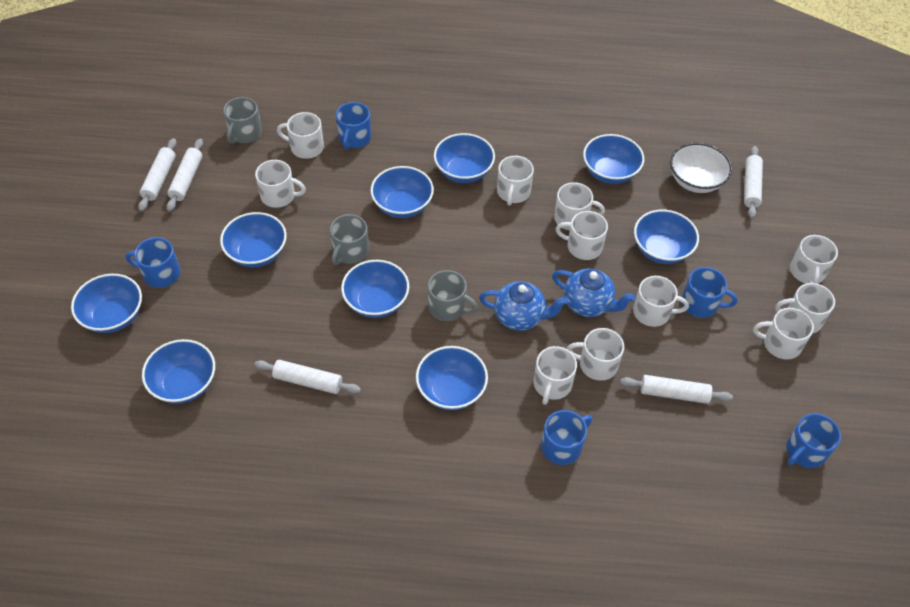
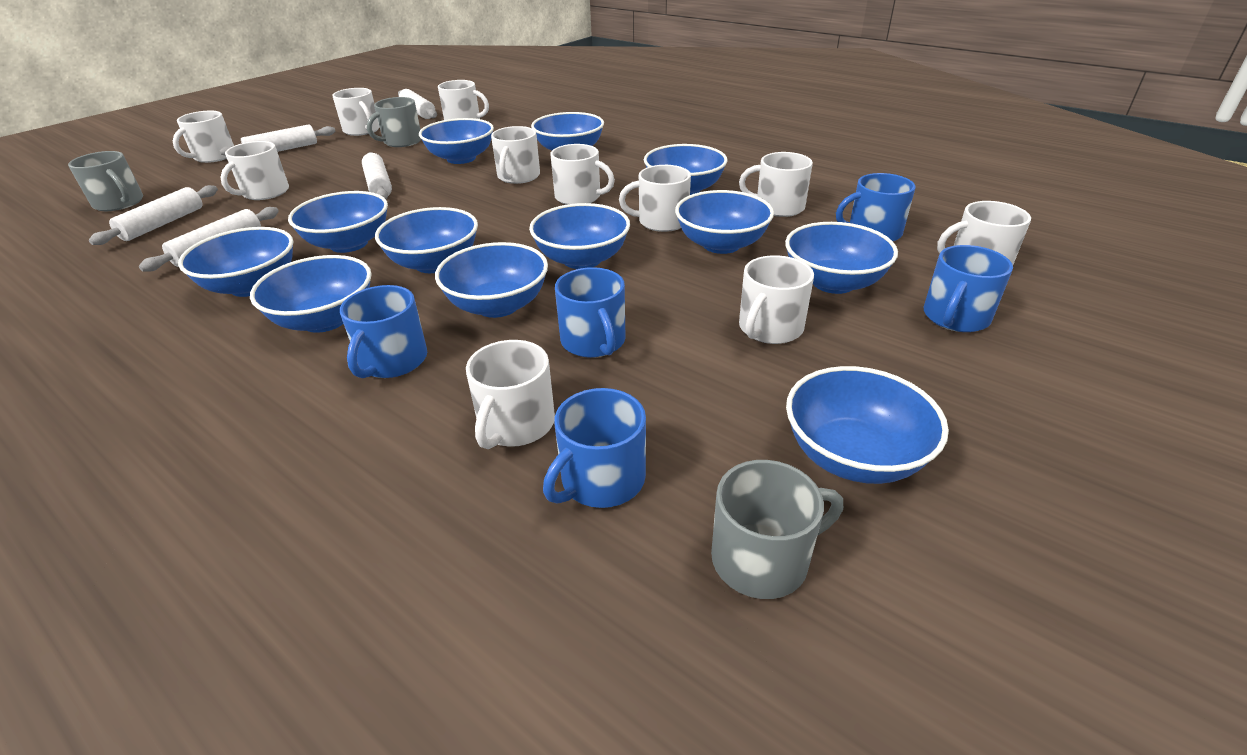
blue bowl: 9 -> 12
blue teapot: 2 -> 0
white bowl: 1 -> 0

